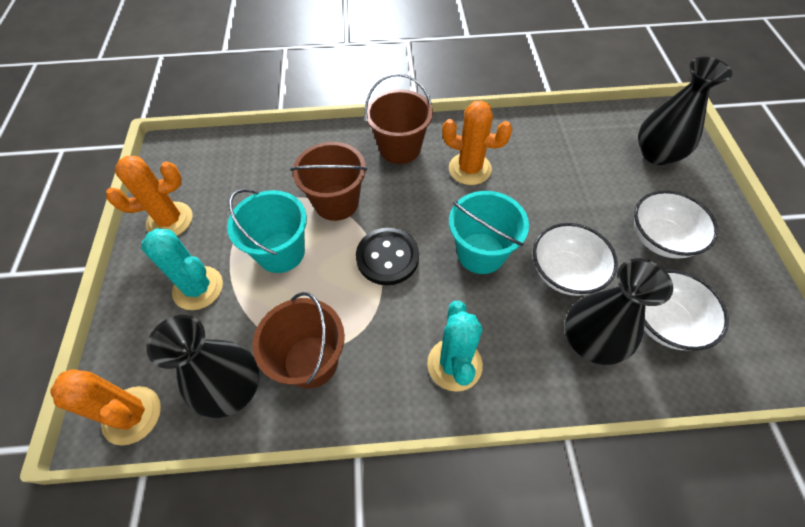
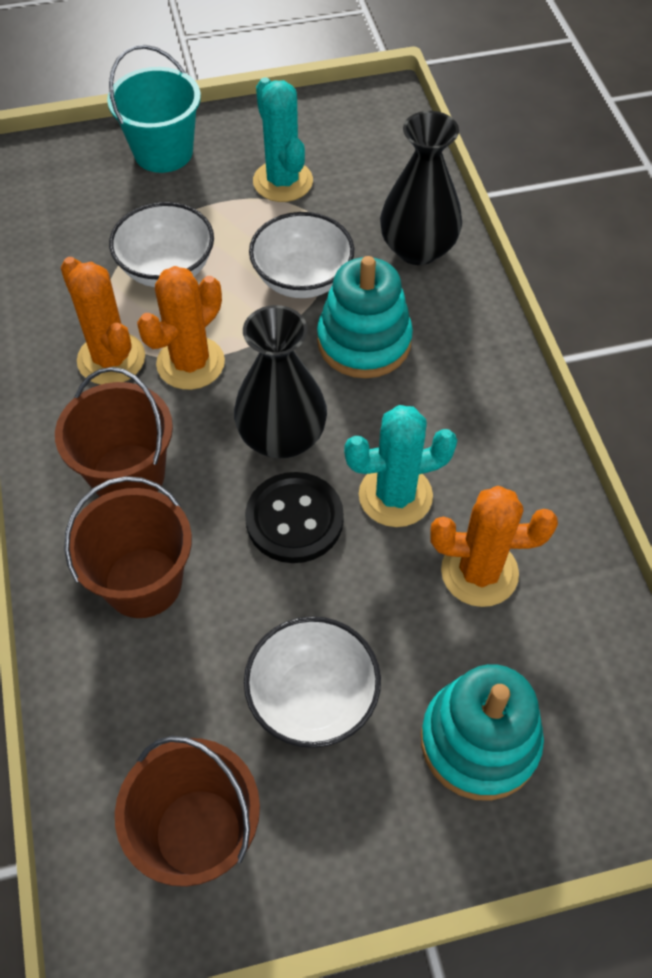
black vase: 3 -> 2
turquoise bucket: 2 -> 1
turquoise stacking toy: 0 -> 2

